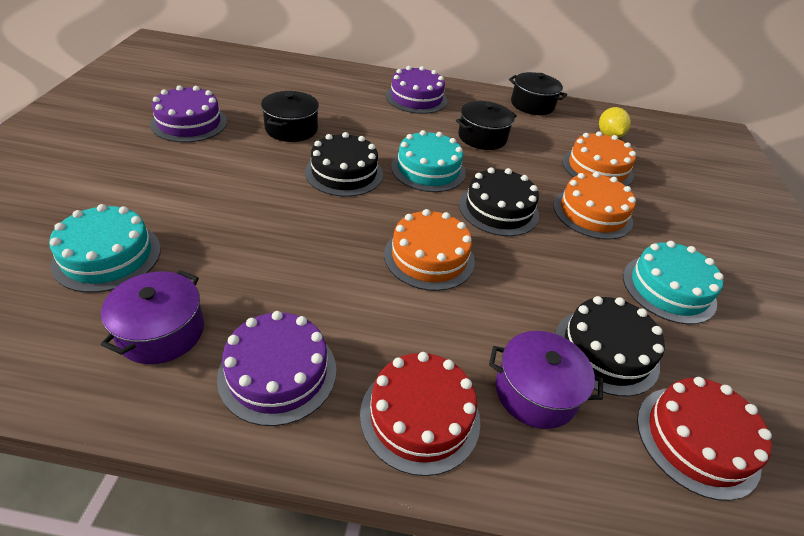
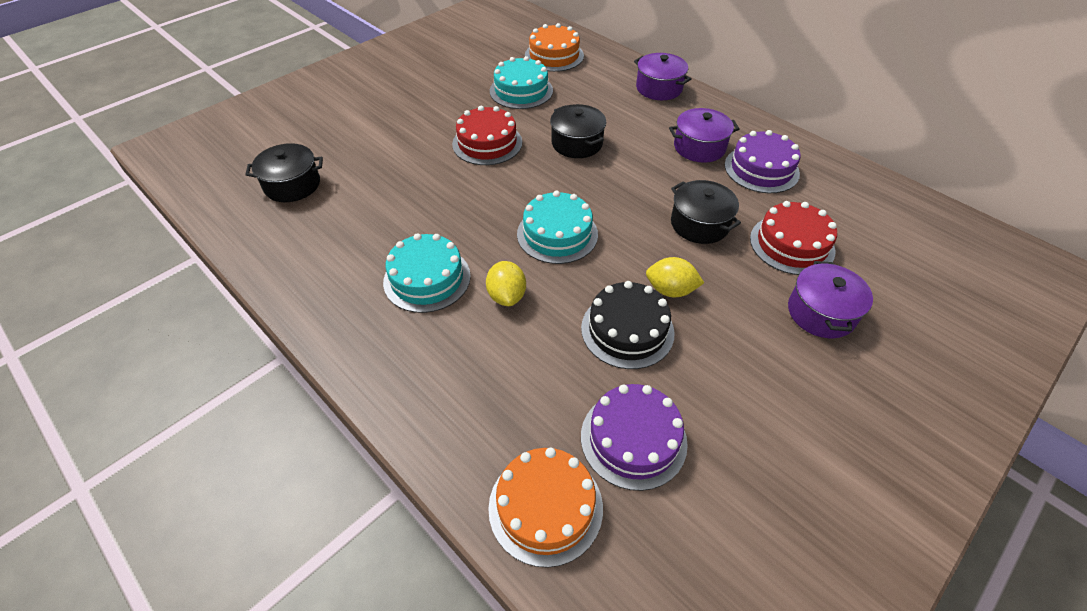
black cake: 3 -> 1
orange cake: 3 -> 2
purple cake: 3 -> 2
purple pot: 2 -> 3
yellow lemon: 1 -> 2

